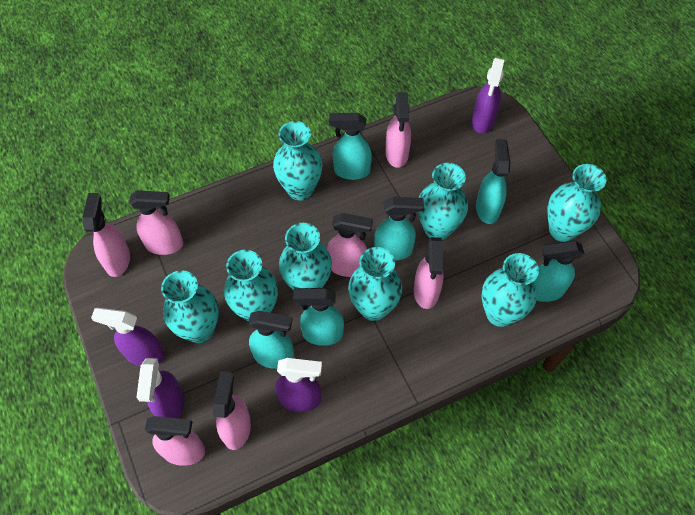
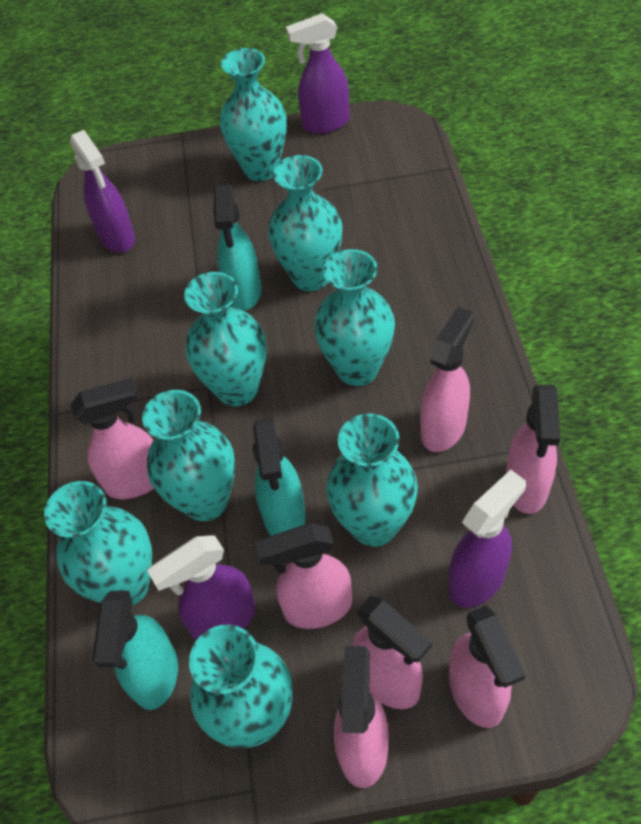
turquoise spray bottle: 6 -> 3

